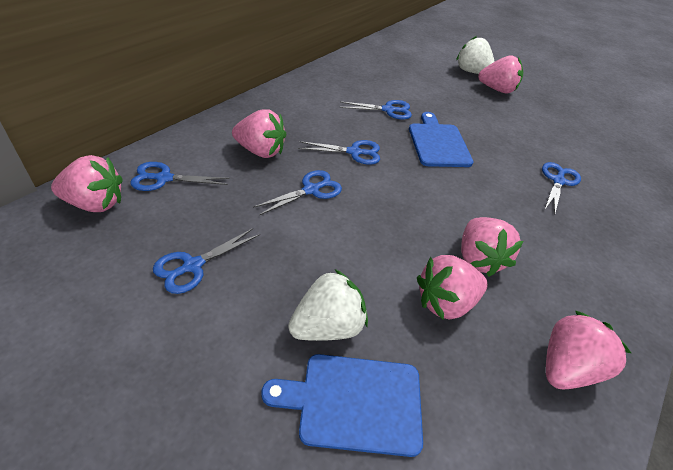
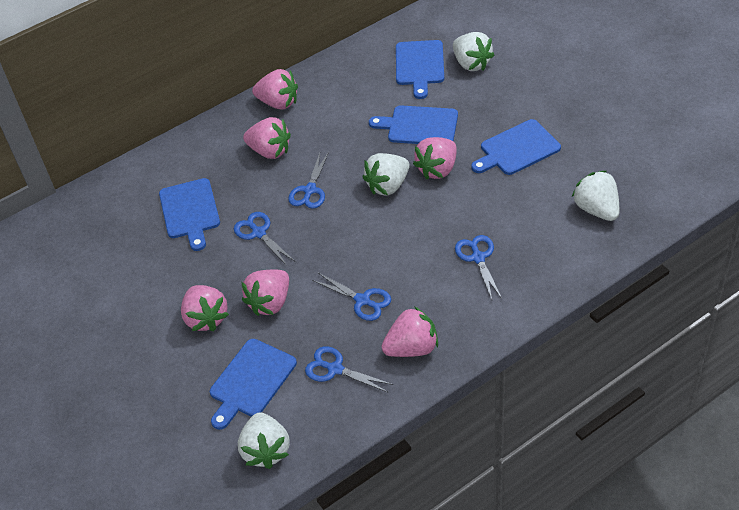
blue cutting board: 2 -> 5
blue scissors: 6 -> 5
white strawberry: 2 -> 4

